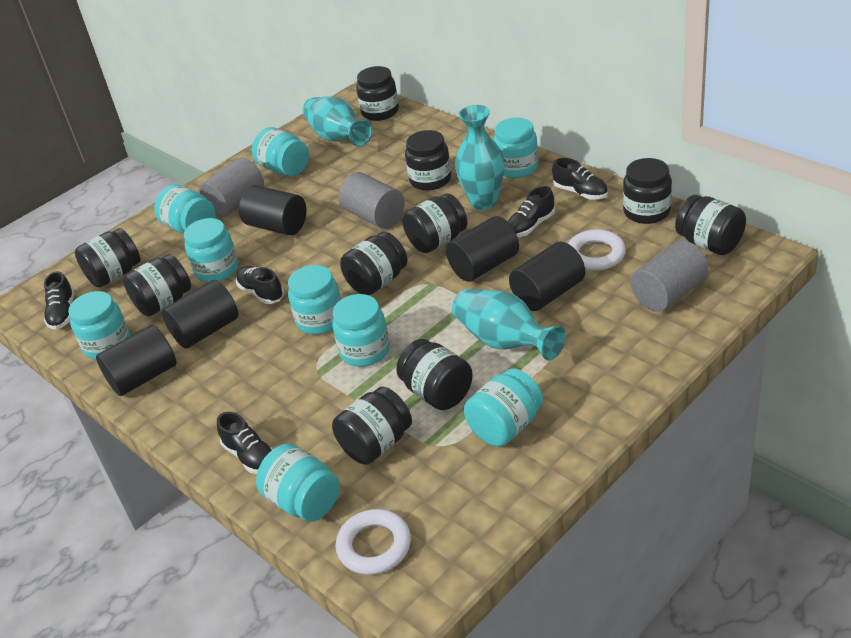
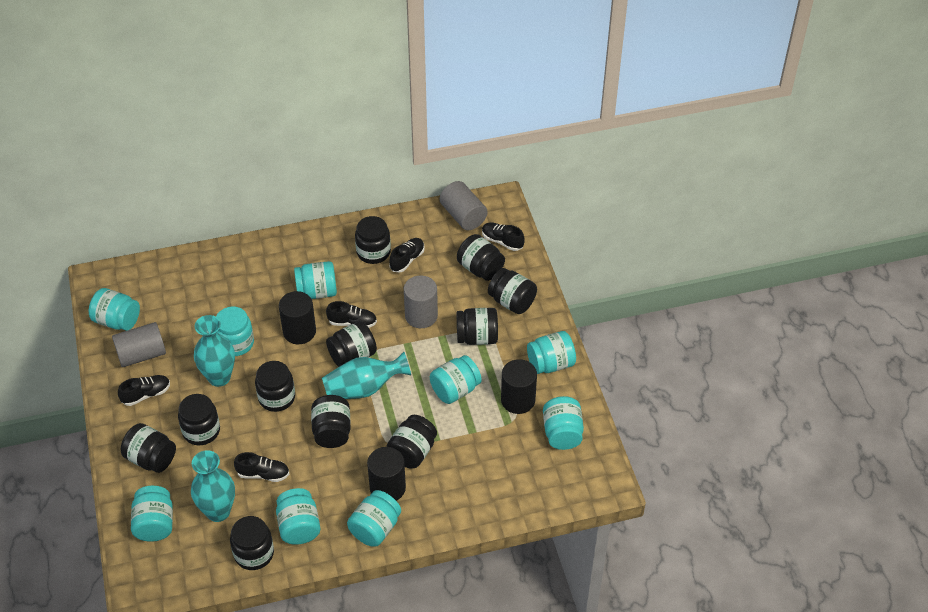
black cylinder: 5 -> 3
black jar: 10 -> 11
white ring: 2 -> 0

